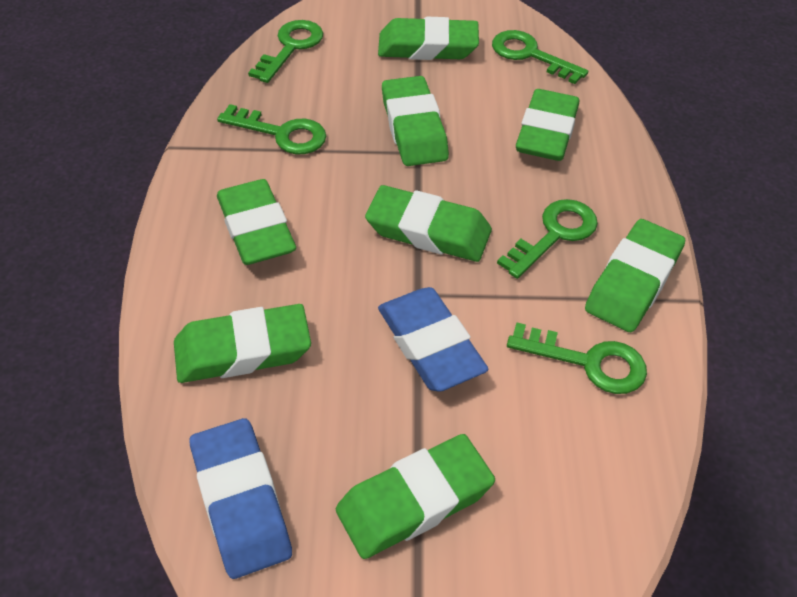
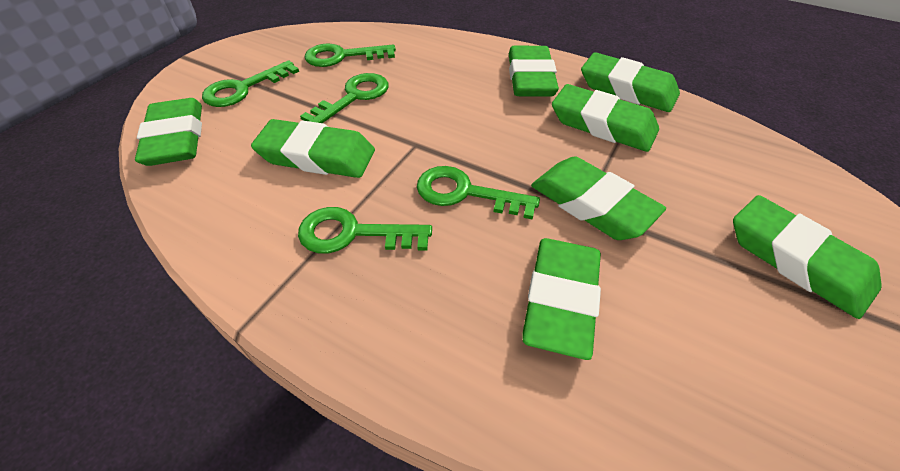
blue eraser: 2 -> 0

